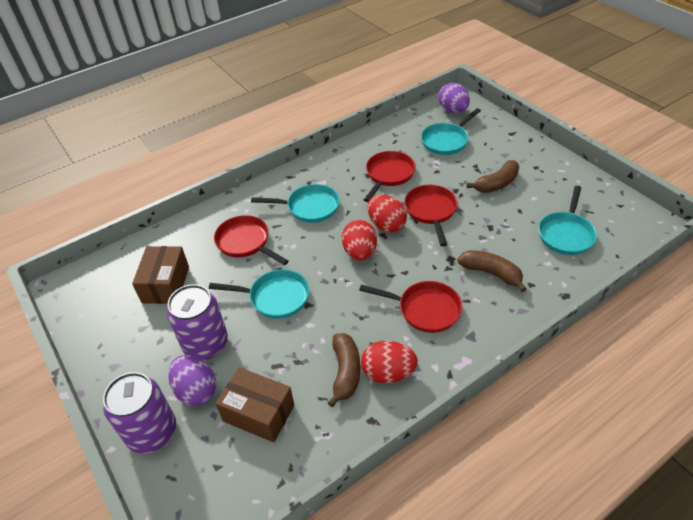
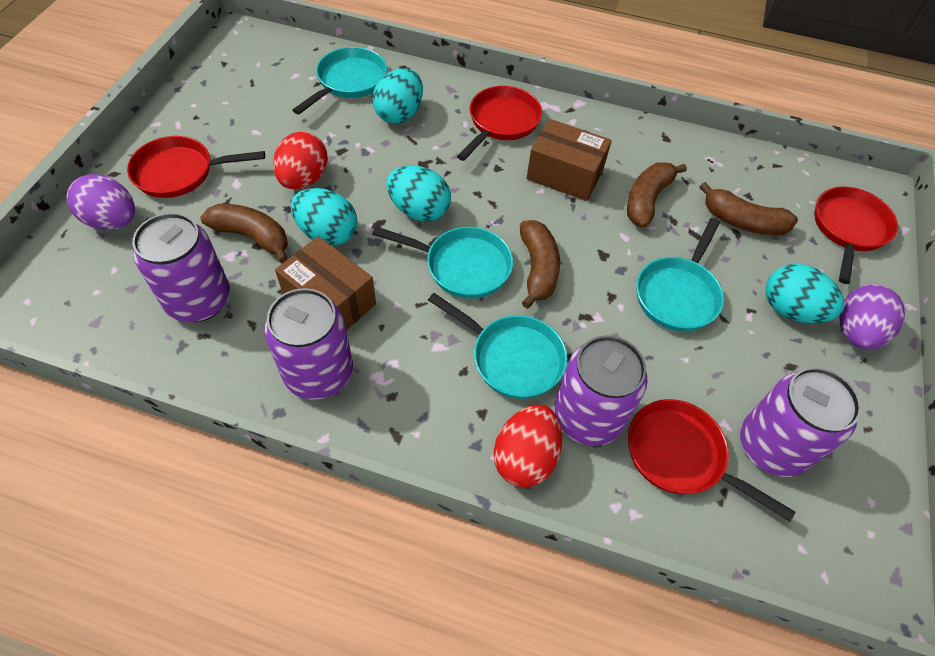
brown banana: 3 -> 4
purple can: 2 -> 4
red egg: 3 -> 2
turquoise egg: 0 -> 4

